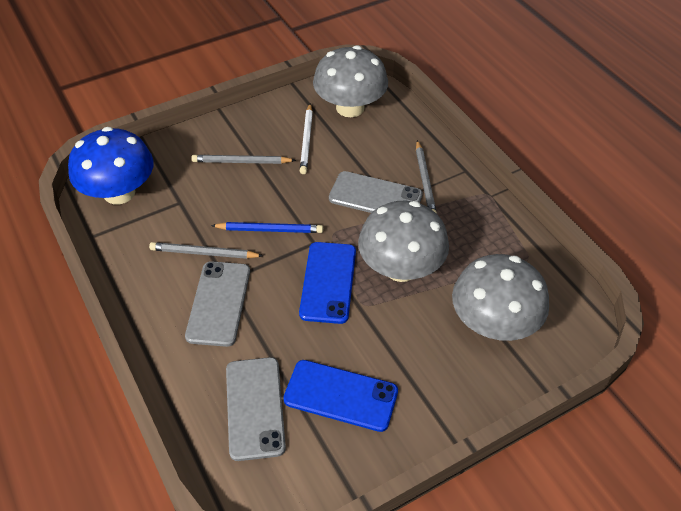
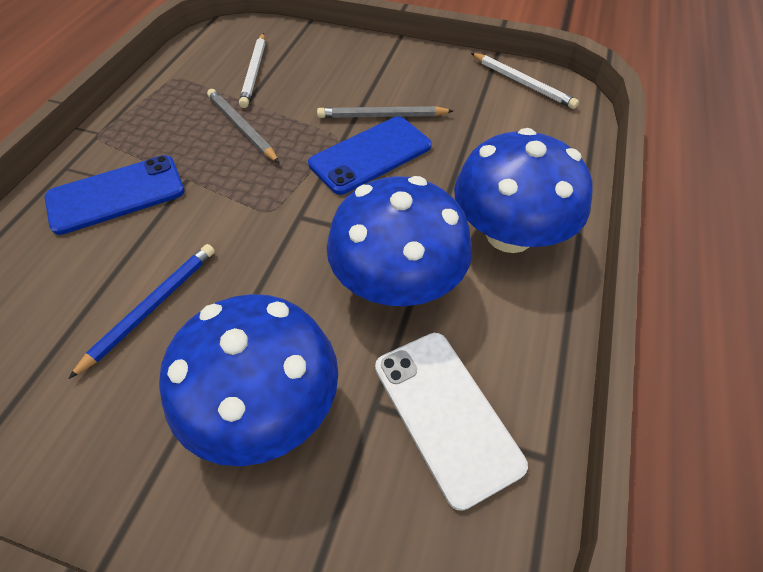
blue mushroom: 1 -> 3
grey mushroom: 3 -> 0
grey pencil: 3 -> 2
grey phone: 3 -> 0
white pencil: 1 -> 2
white phone: 0 -> 1

